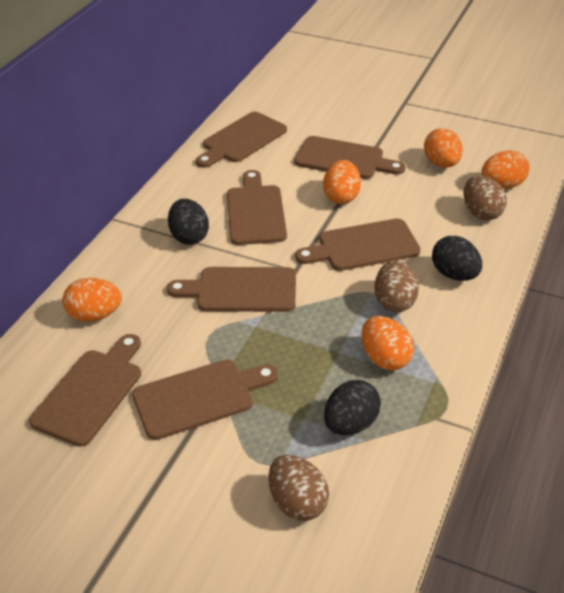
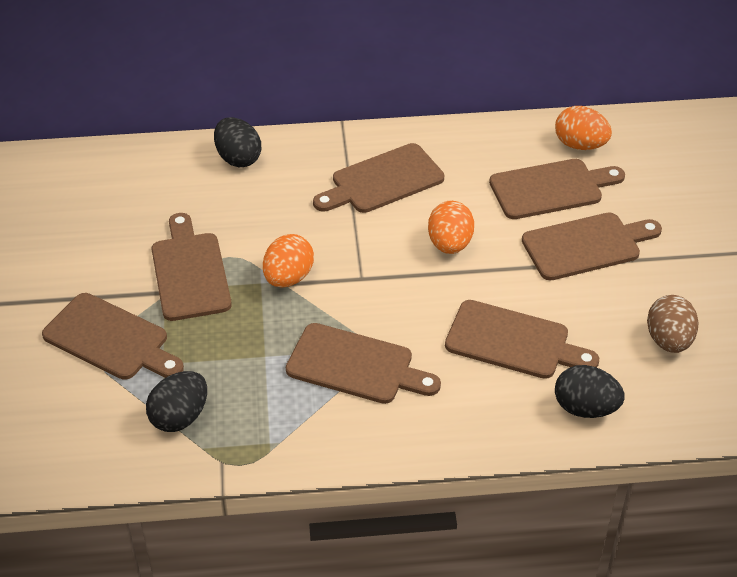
brown egg: 3 -> 1
orange egg: 5 -> 3

